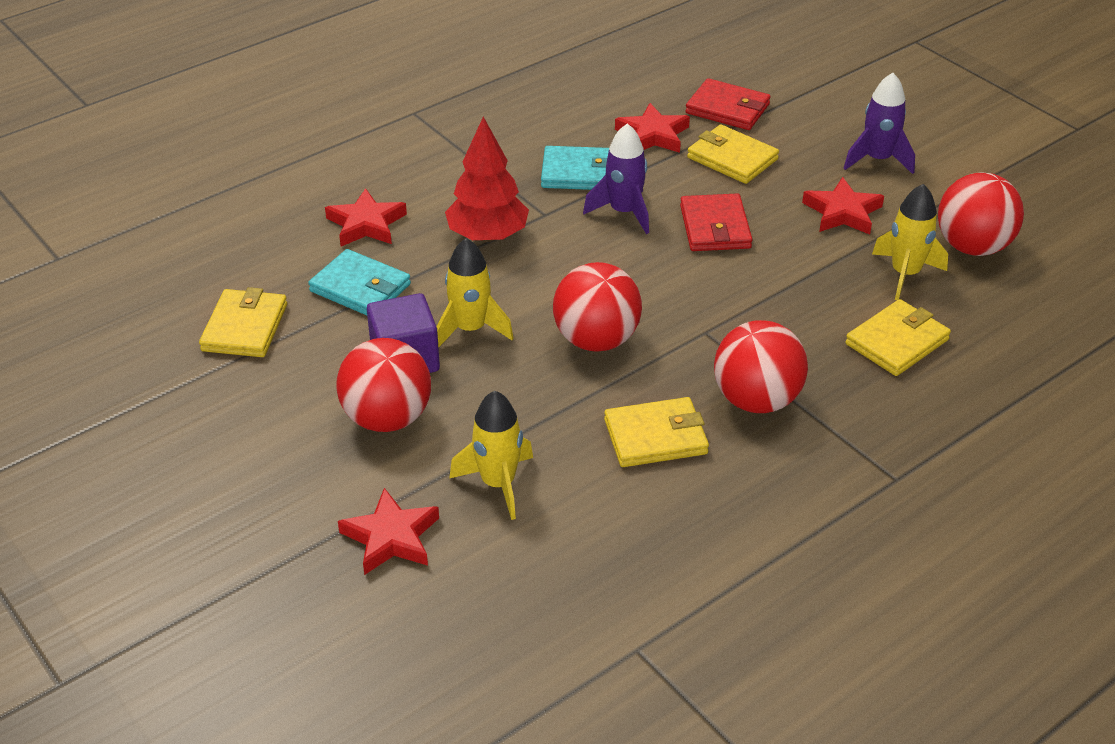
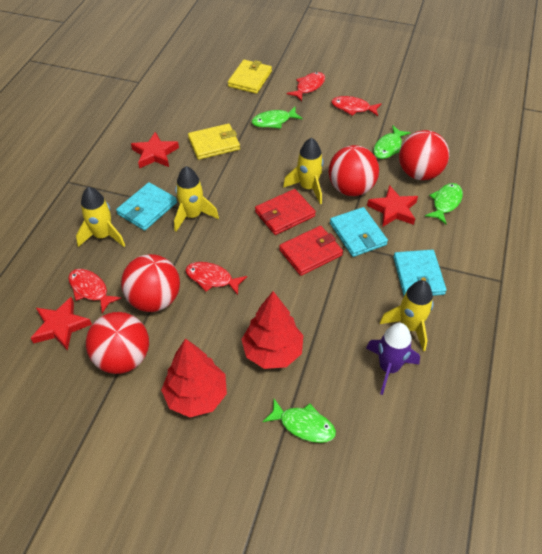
green fish: 0 -> 4
purple cube: 1 -> 0
purple rocket: 2 -> 1
red fish: 0 -> 4
red star: 4 -> 3
red tree: 1 -> 2
turquoise wallet: 2 -> 3
yellow rocket: 3 -> 4
yellow wallet: 4 -> 2

